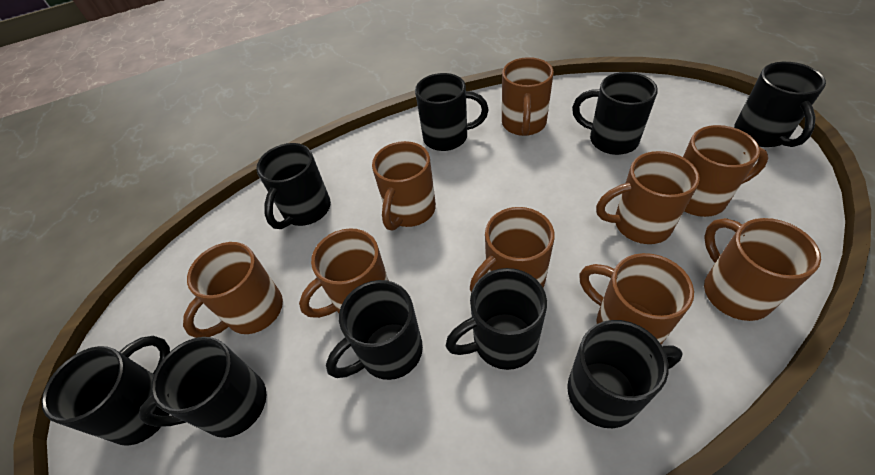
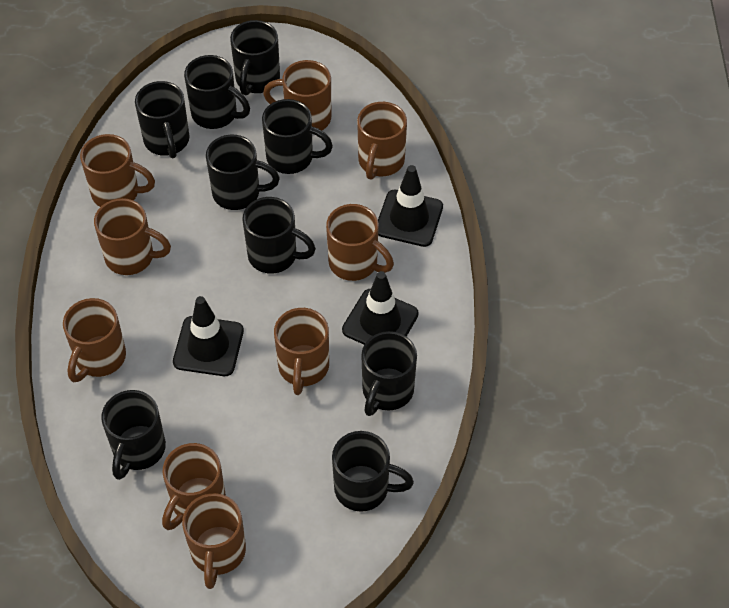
black traffic cone: 0 -> 3

